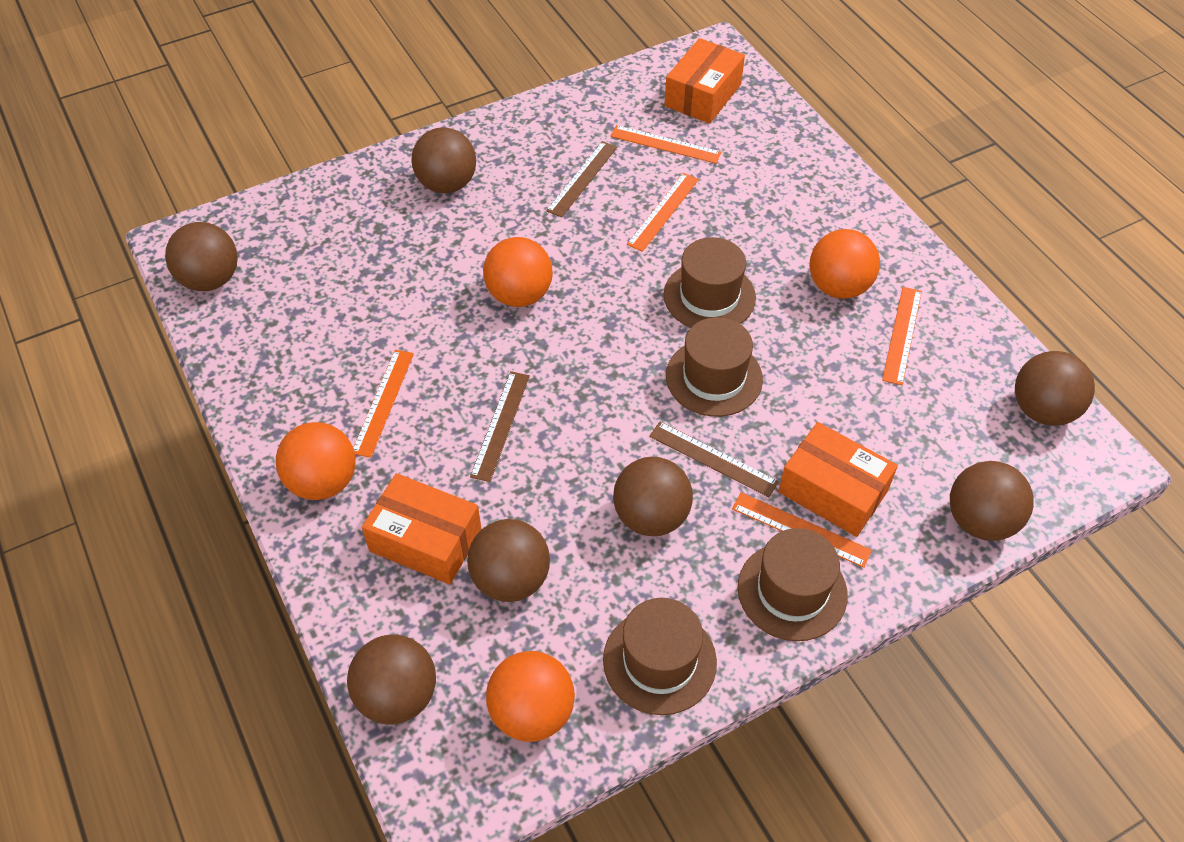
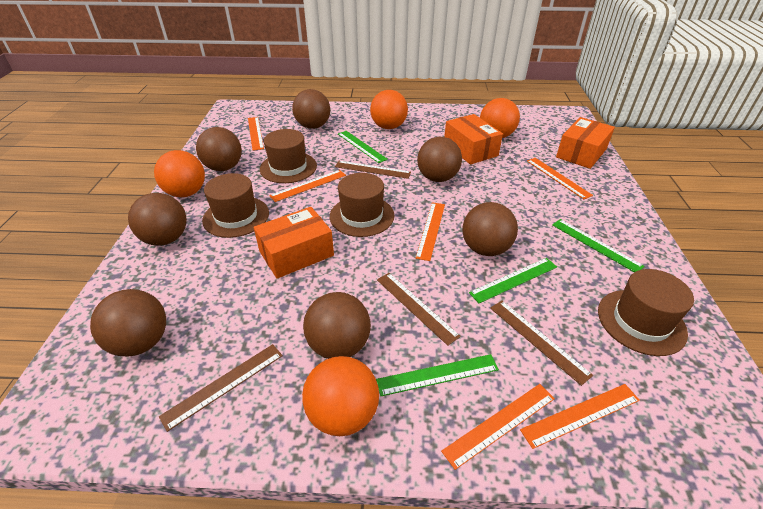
brown ruler: 3 -> 4
green ruler: 0 -> 4
orange ruler: 5 -> 6

